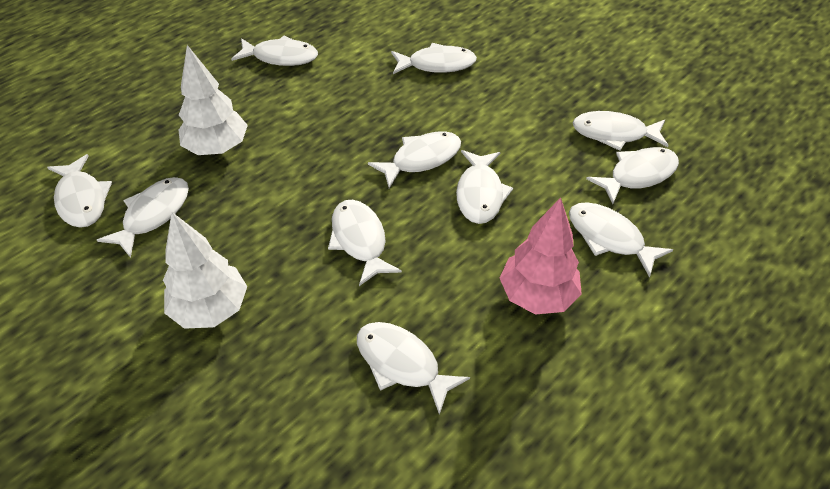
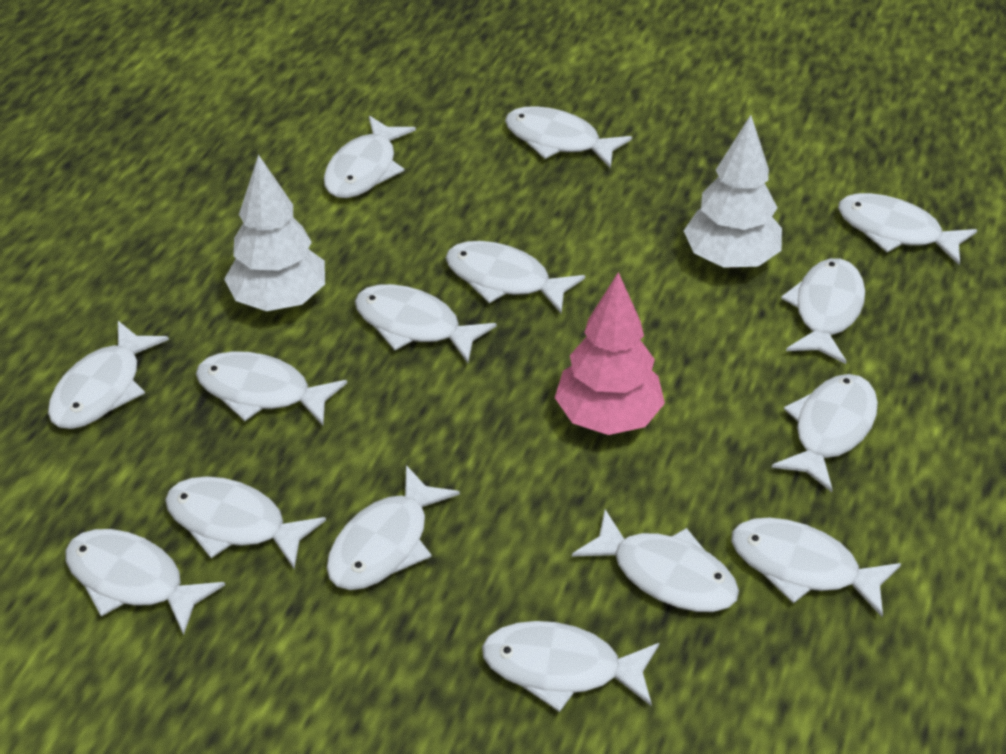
white fish: 11 -> 15

